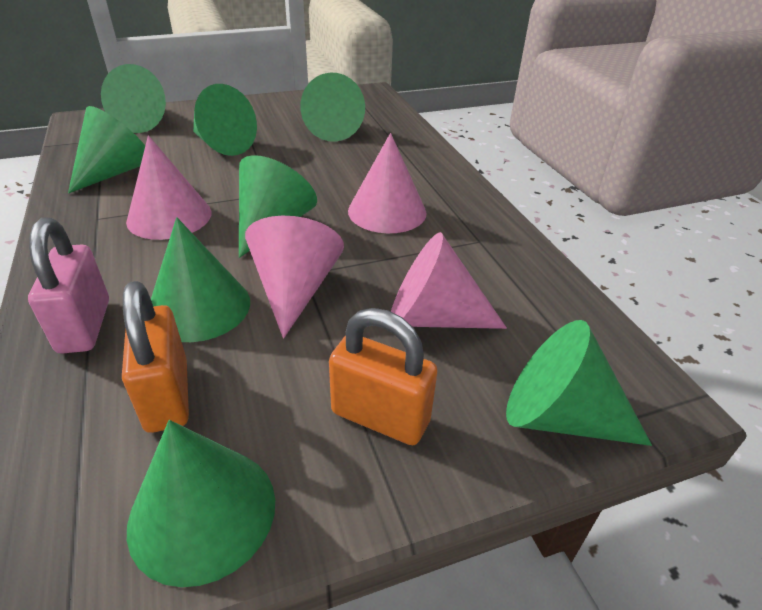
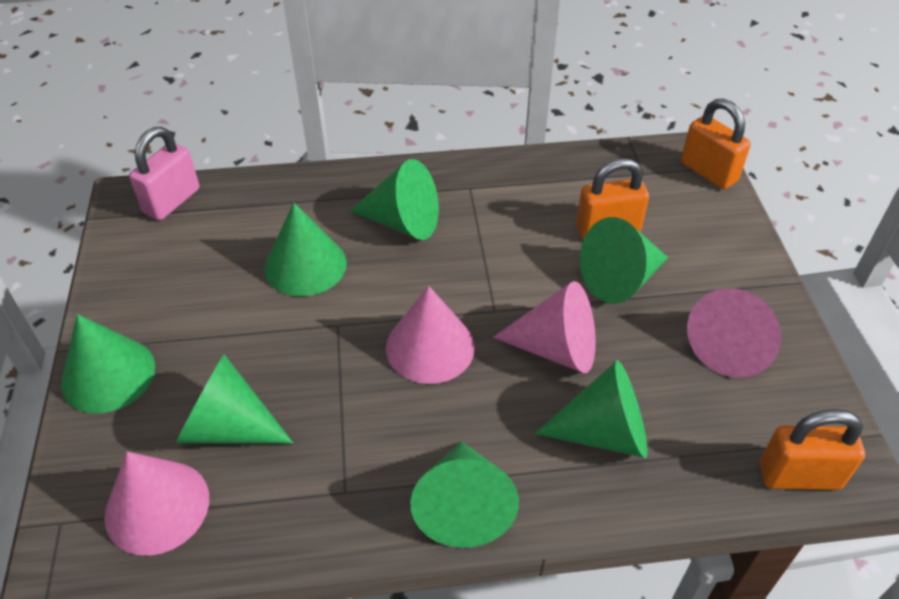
green cone: 8 -> 7
orange padlock: 2 -> 3

